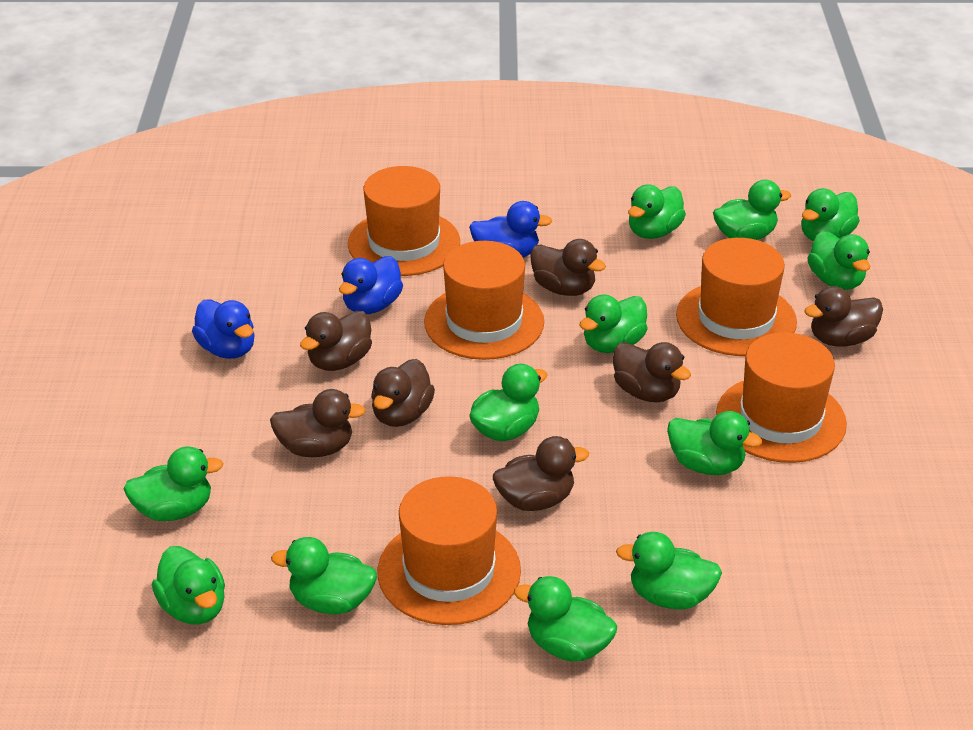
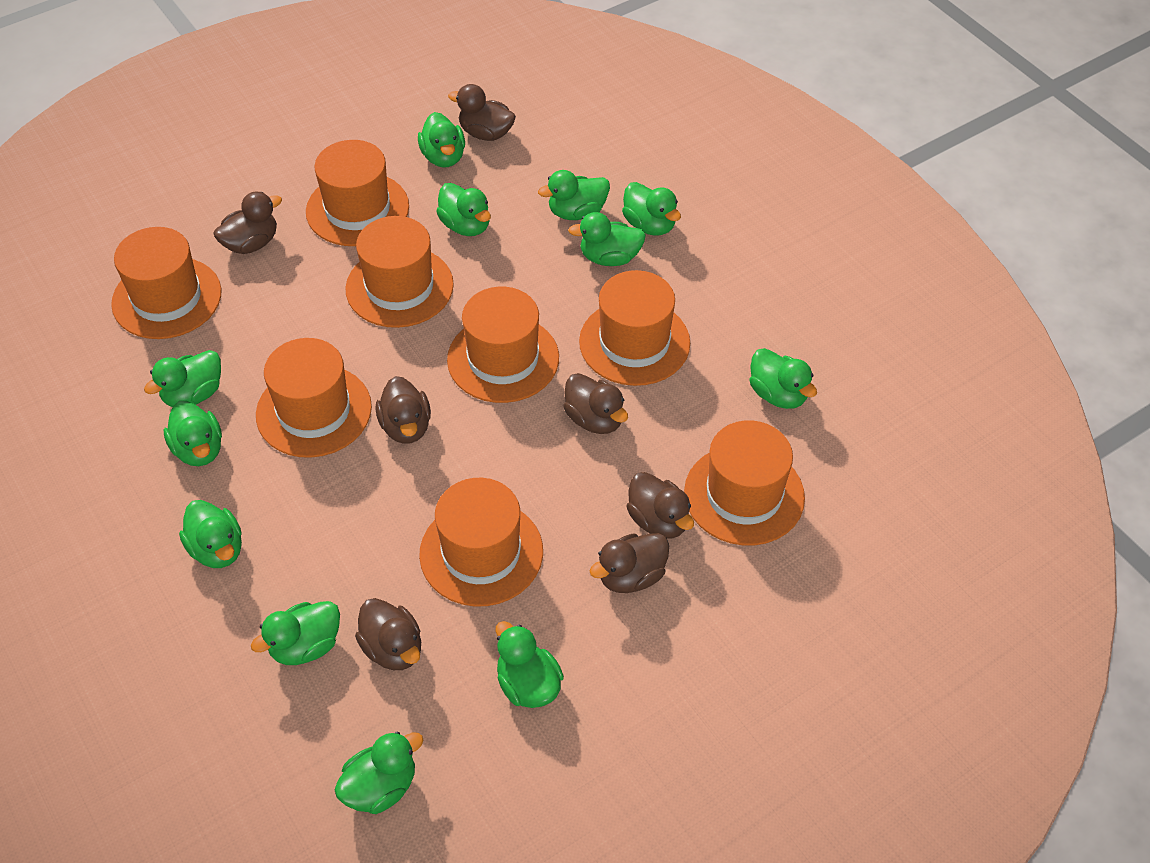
blue duck: 3 -> 0
orange hat: 5 -> 8

